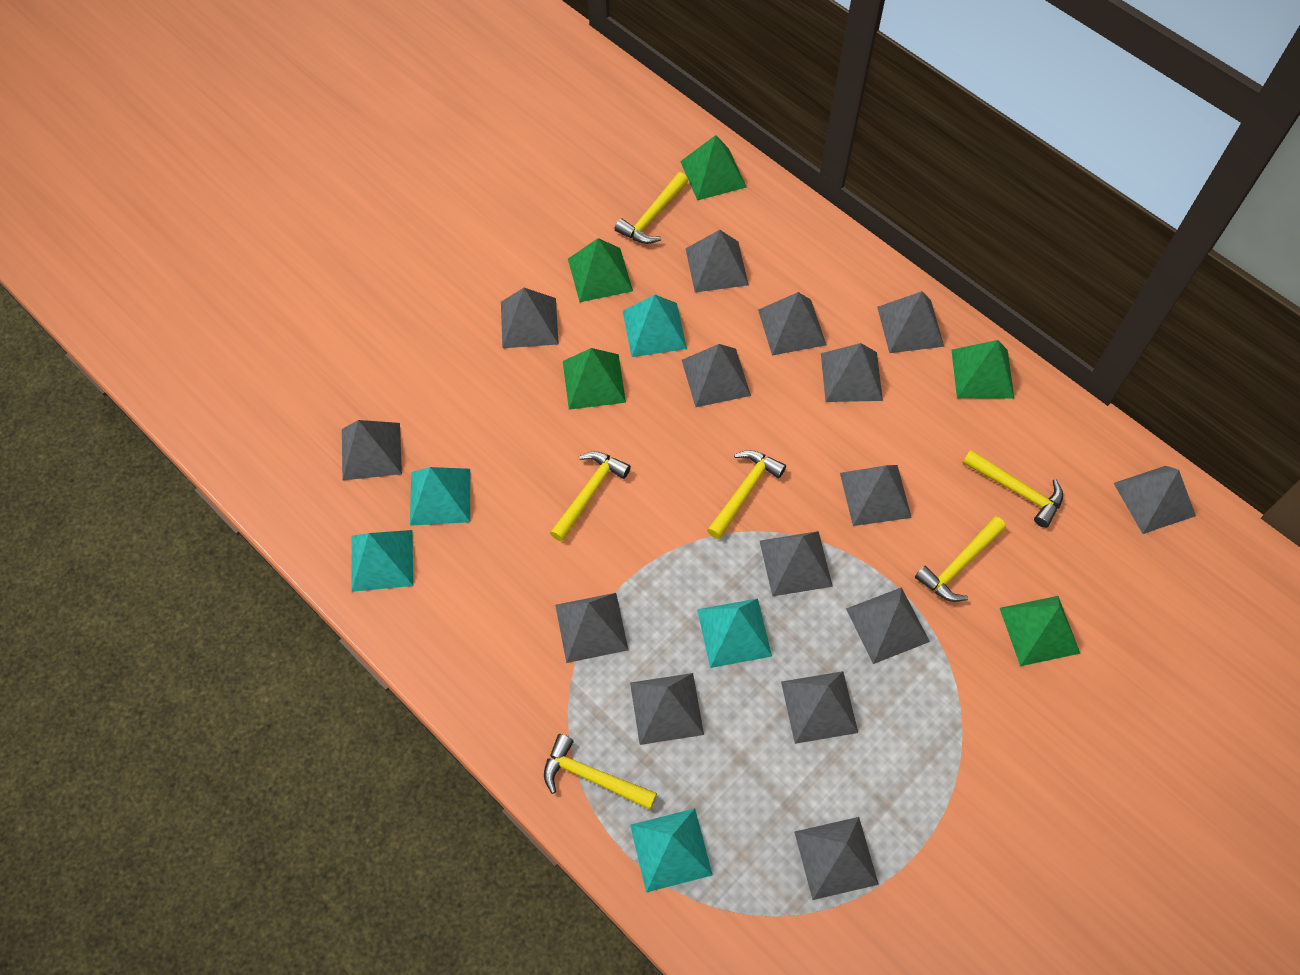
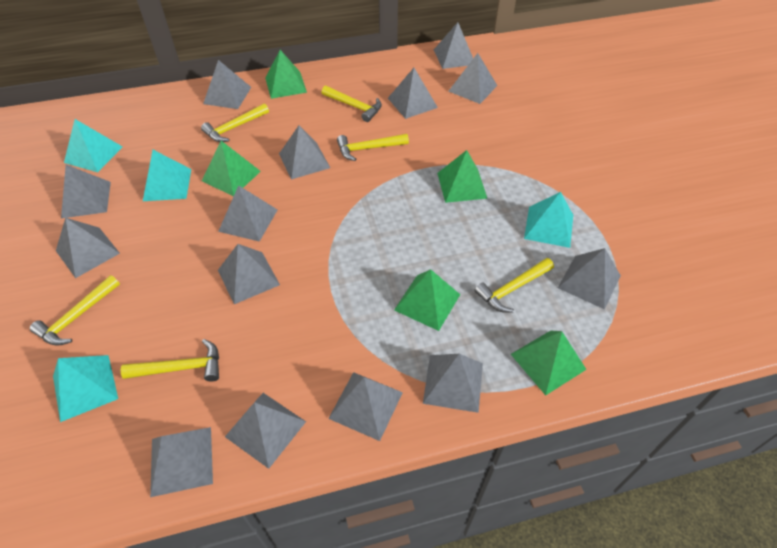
grey pyramid: 15 -> 14
turquoise pyramid: 5 -> 4

